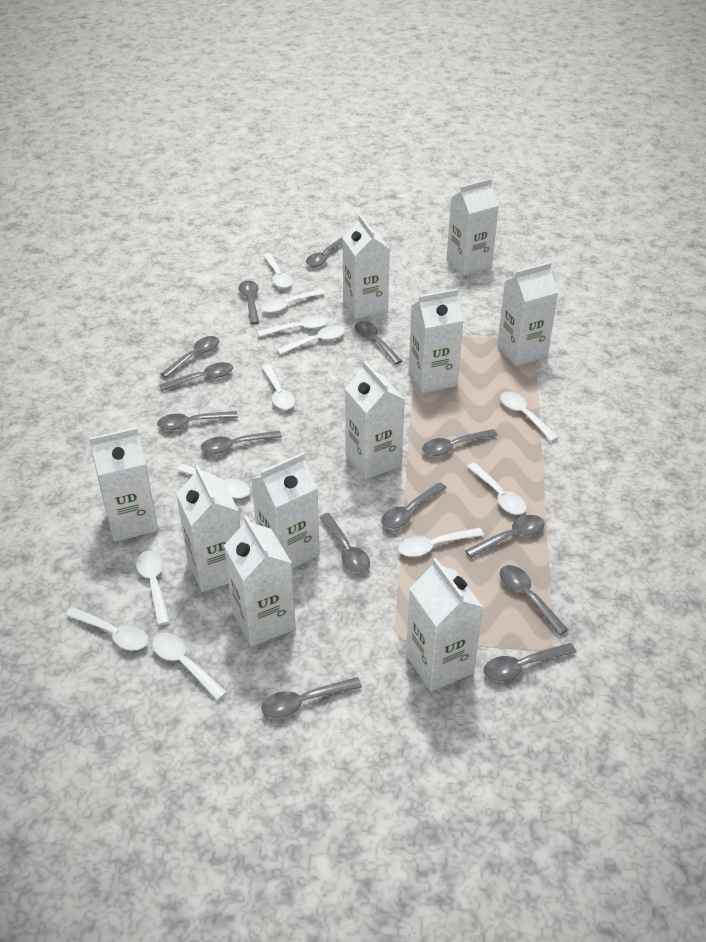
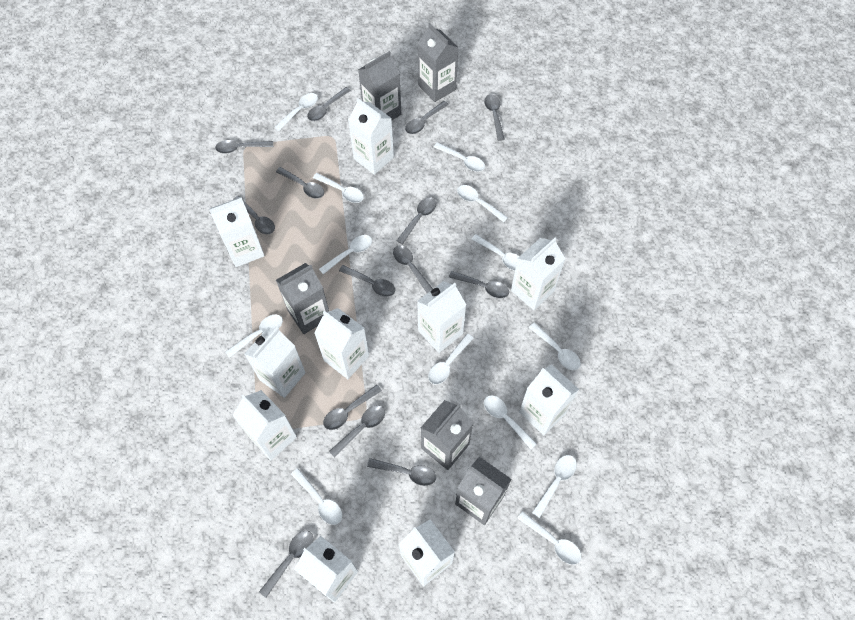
grey carton: 0 -> 5
white spoon: 12 -> 13

